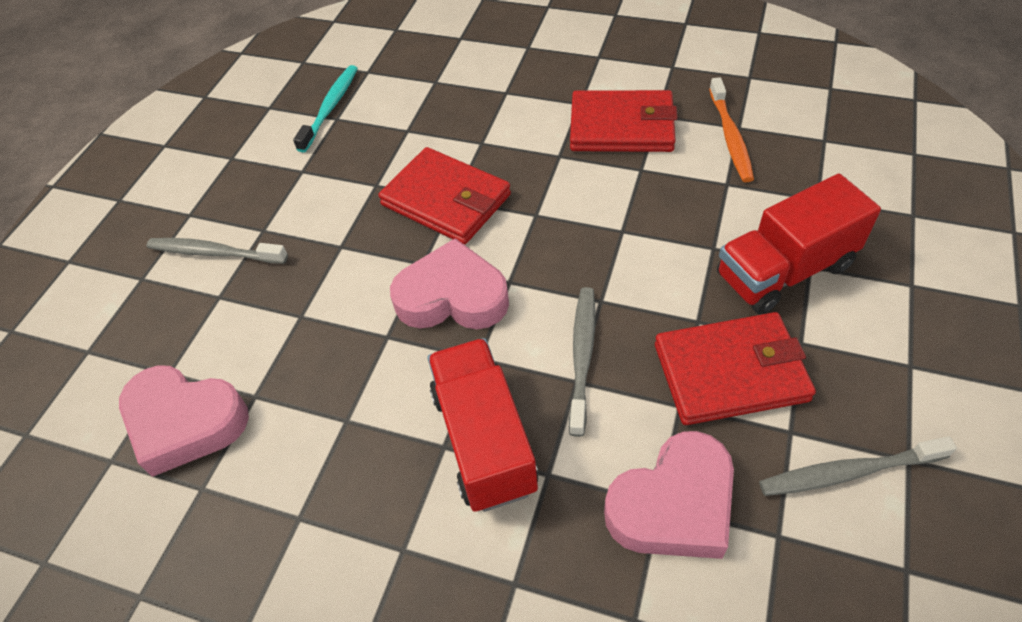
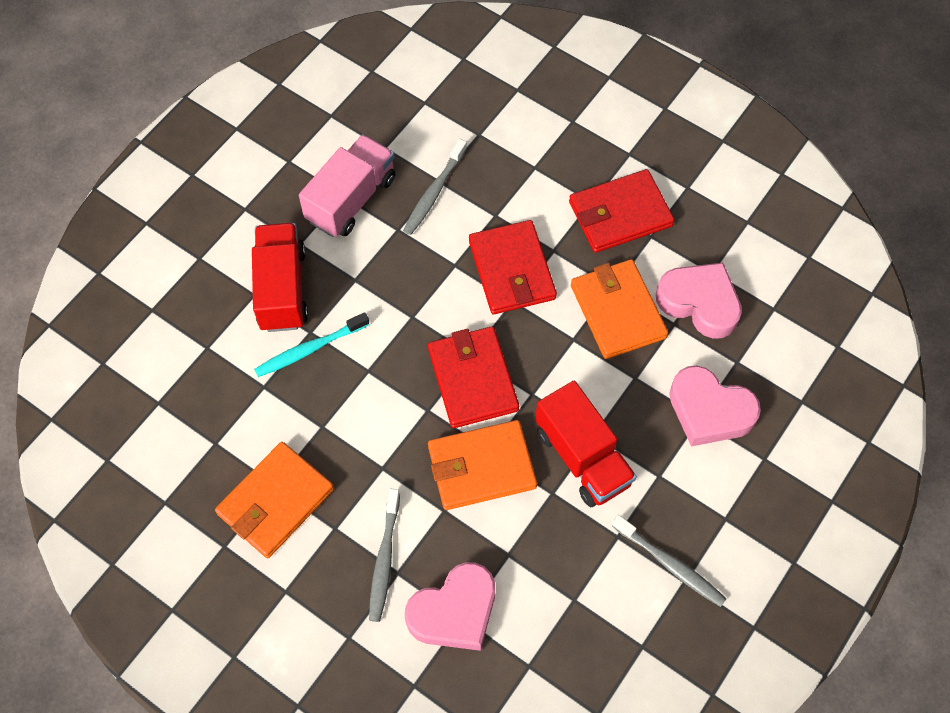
orange toothbrush: 1 -> 0
orange wallet: 0 -> 3
pink truck: 0 -> 1

